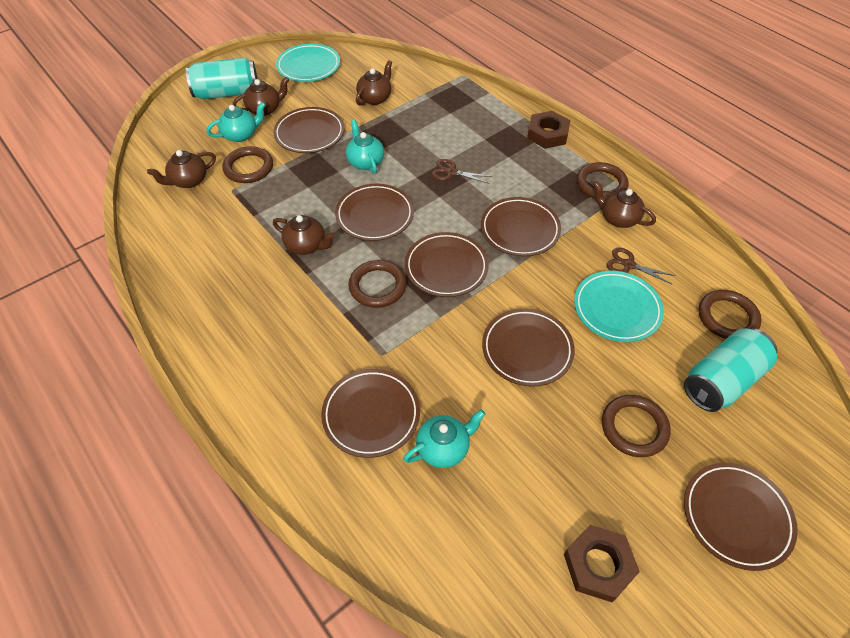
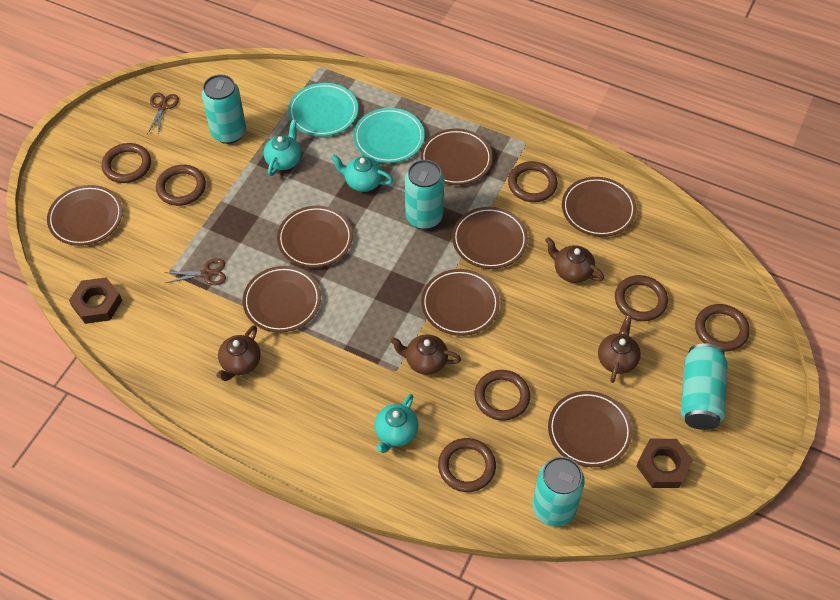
brown plate: 7 -> 8
brown ring: 5 -> 7
brown teapot: 5 -> 4
turquoise can: 2 -> 4

